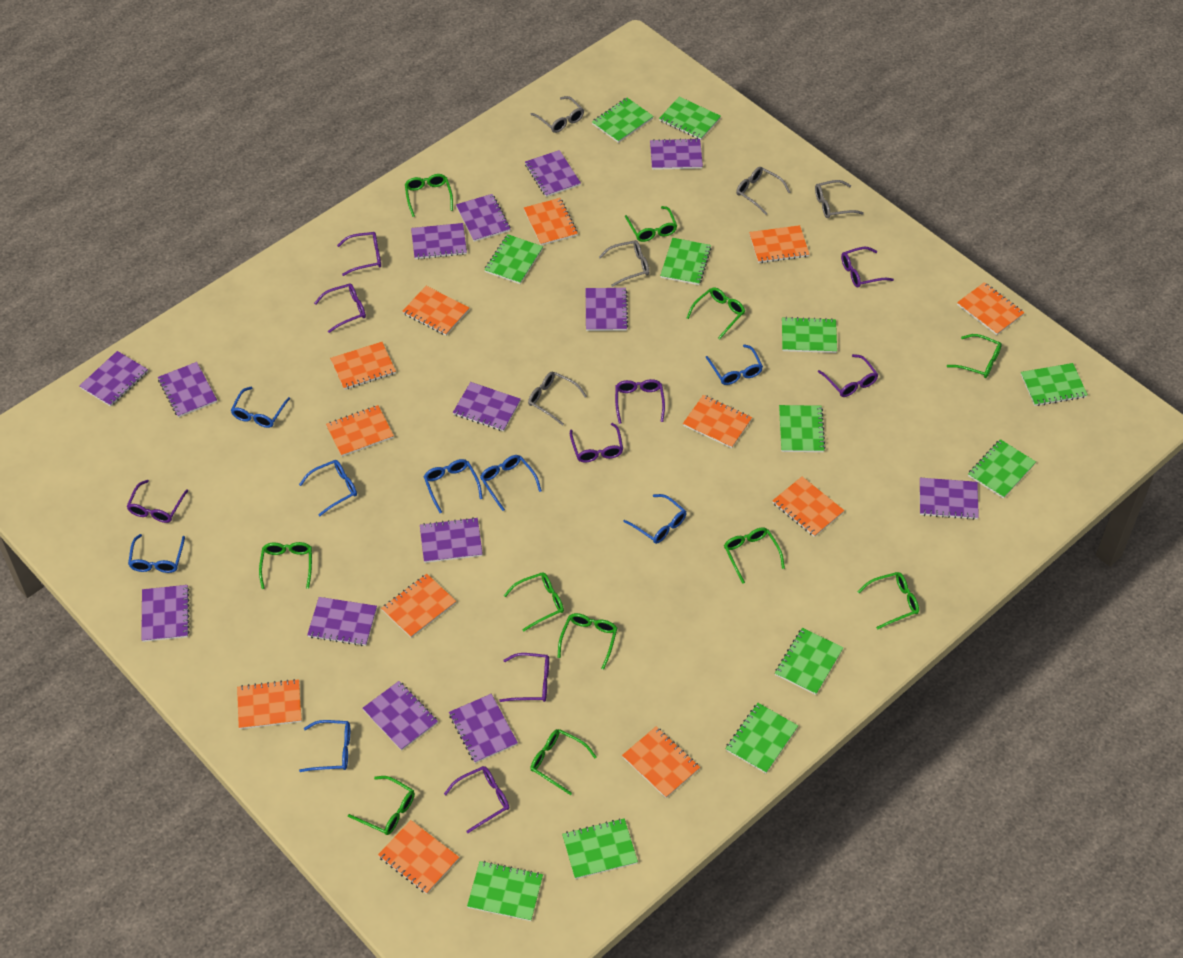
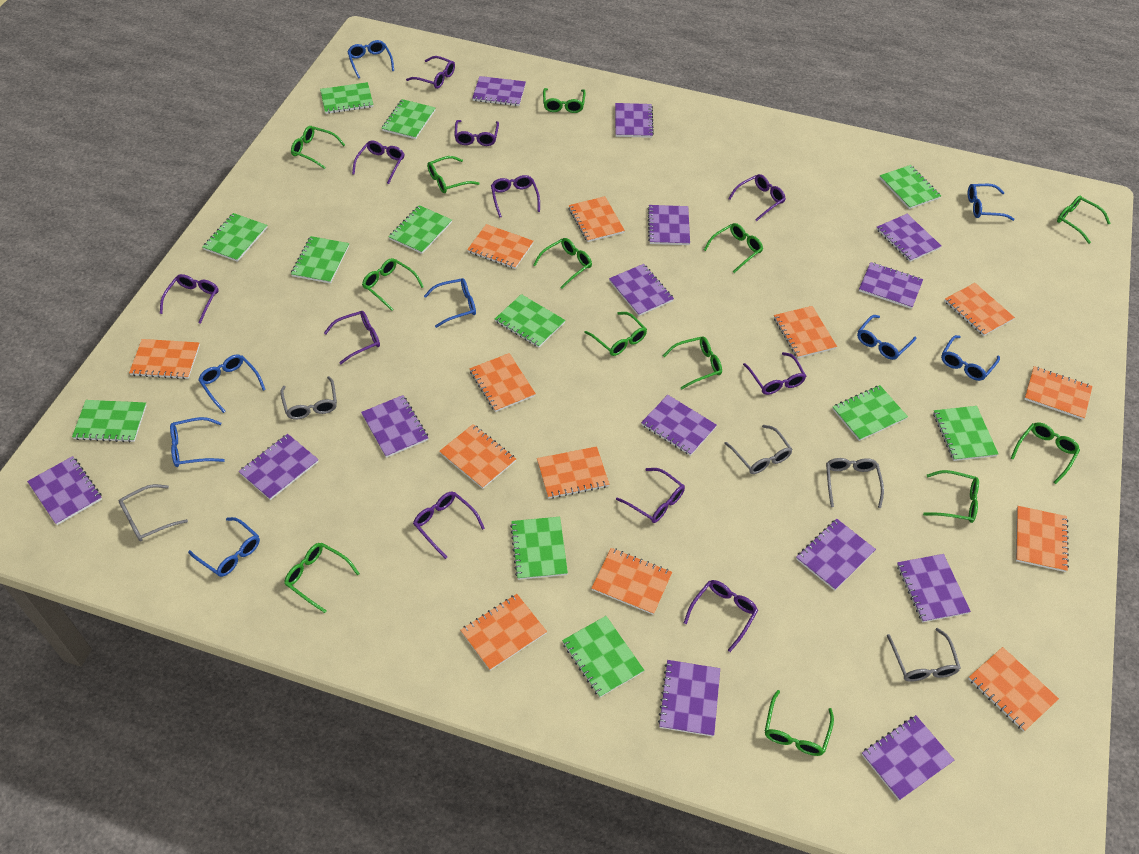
green glasses: 11 -> 13
orange notebook: 12 -> 13
purple glasses: 9 -> 11

